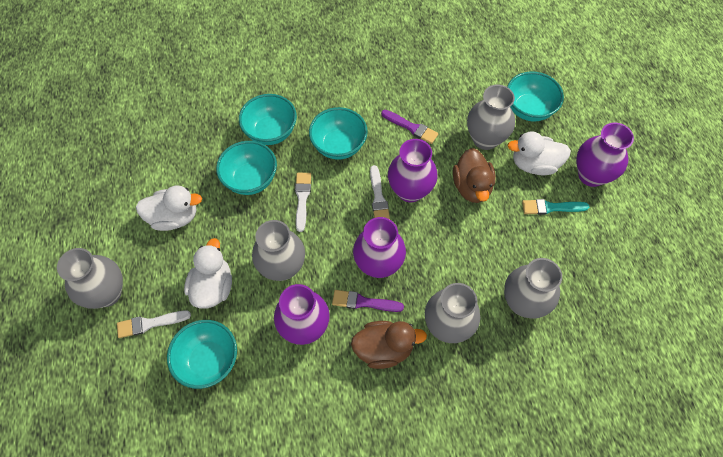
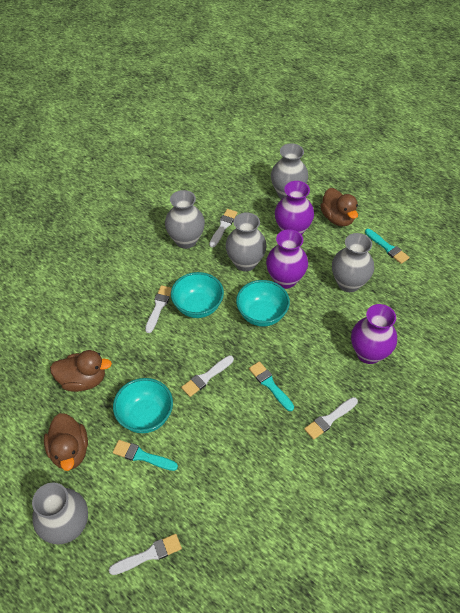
brown duck: 2 -> 3
purple brush: 2 -> 0
purple vase: 4 -> 3
turquoise bowl: 5 -> 3
turquoise brush: 1 -> 3
white brush: 3 -> 5
white duck: 3 -> 0

